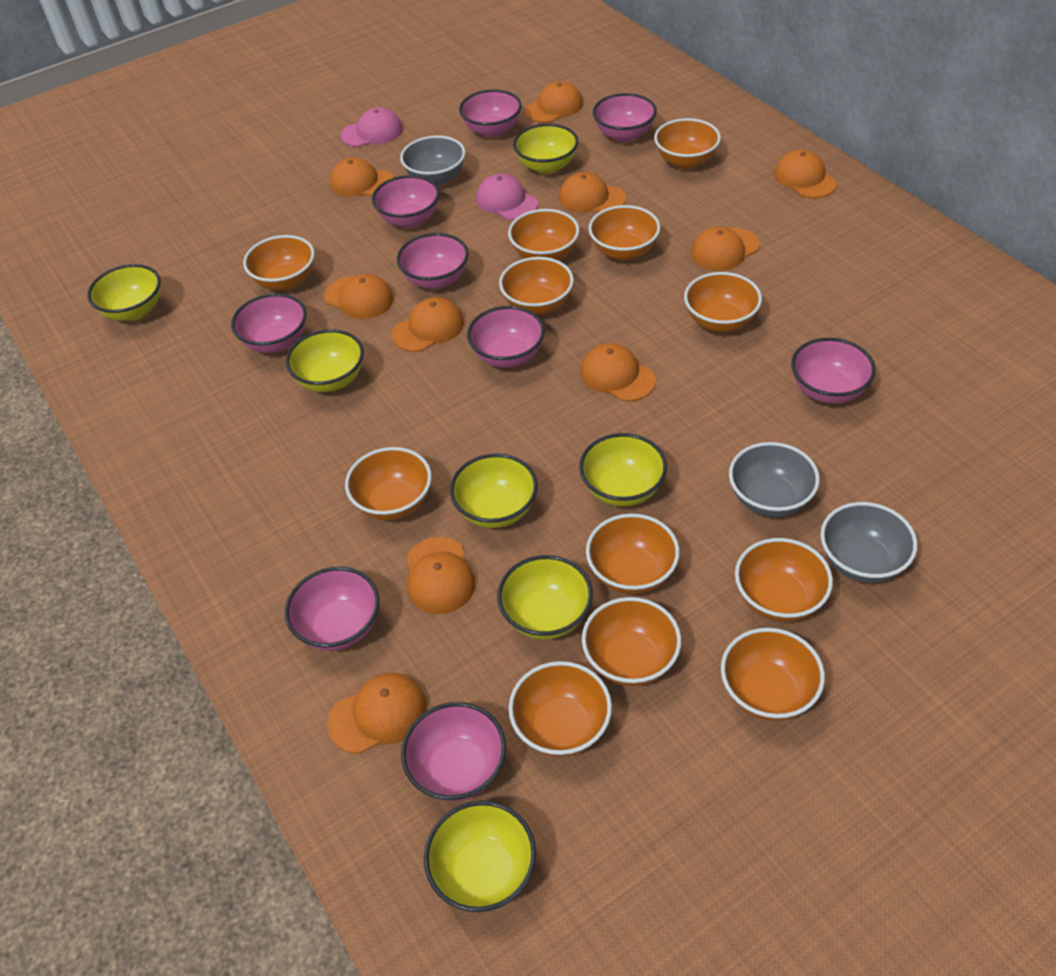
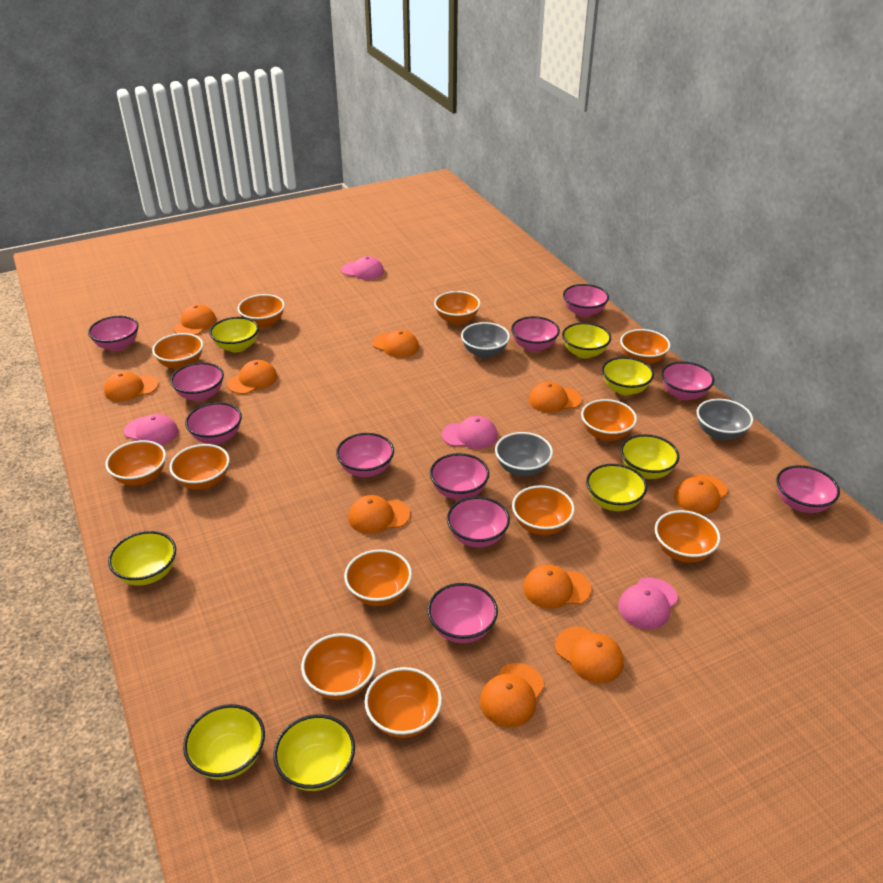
pink bowl: 9 -> 11
pink cap: 2 -> 4
yellow bowl: 7 -> 8

